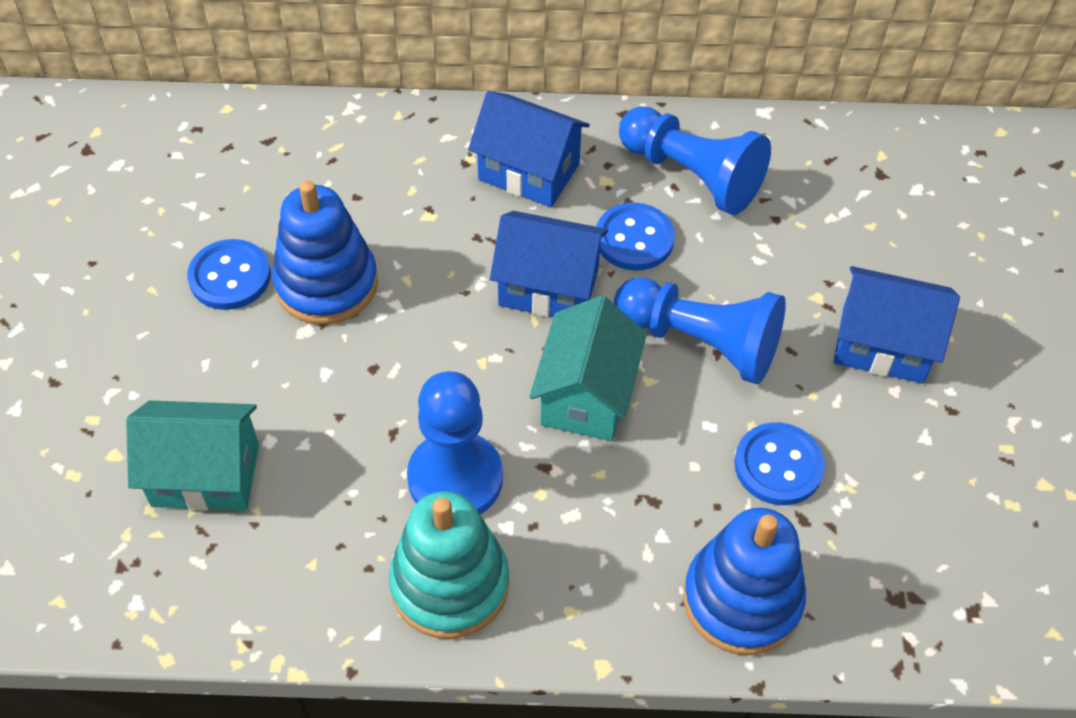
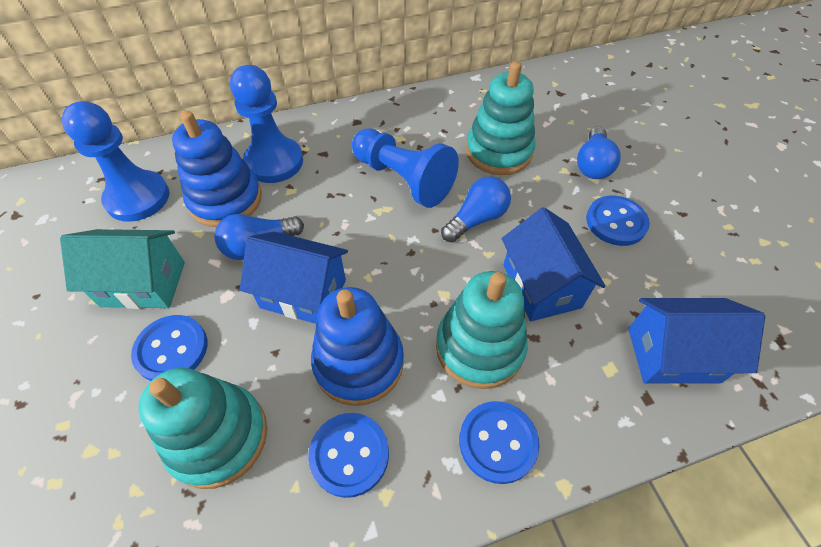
blue button: 3 -> 4
blue light bulb: 0 -> 3
turquoise house: 2 -> 1
turquoise stacking toy: 1 -> 3

